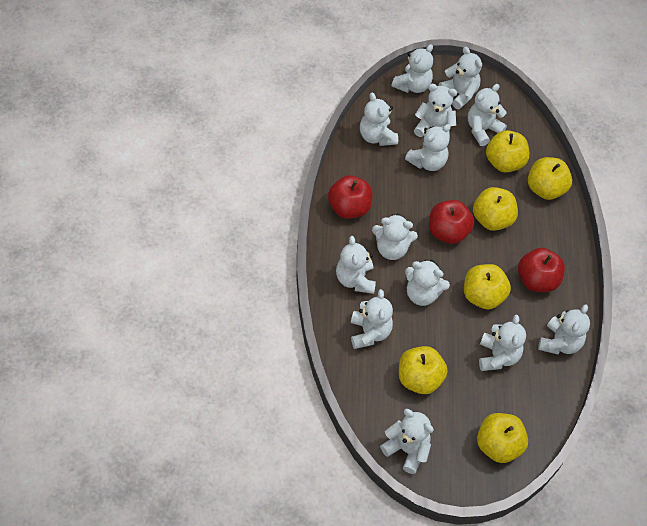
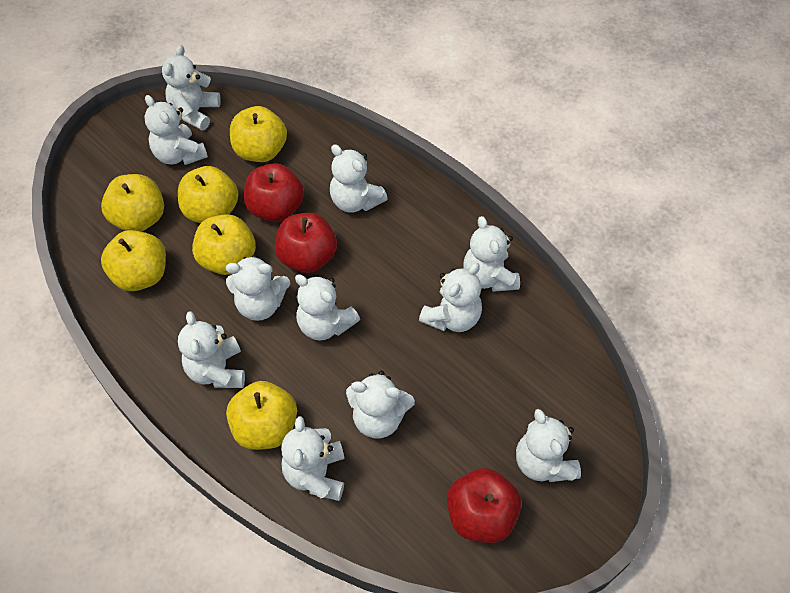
white teddy bear: 13 -> 11

